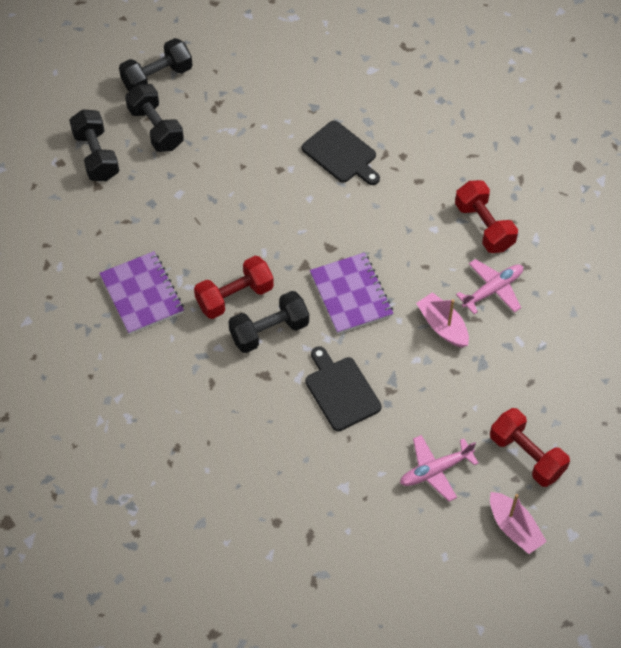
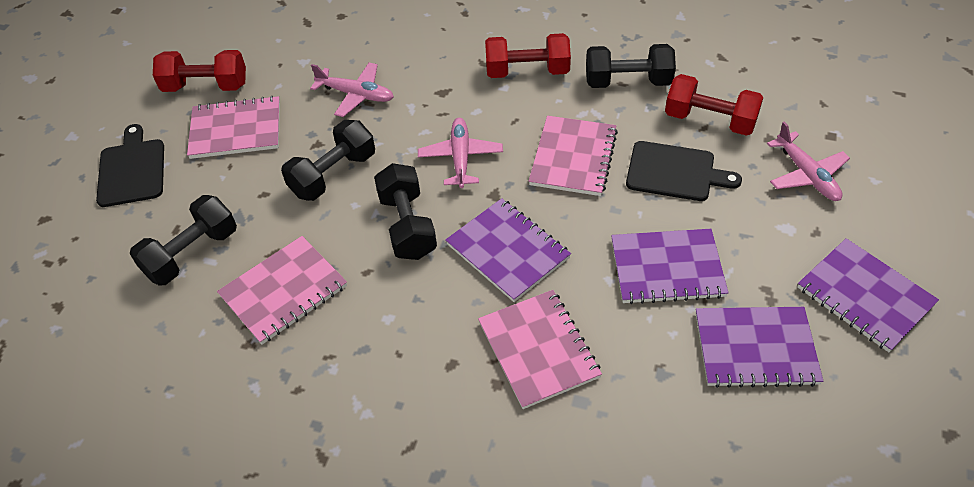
pink boat: 2 -> 0
pink notebook: 0 -> 4
pink plane: 2 -> 3
purple notebook: 2 -> 4

